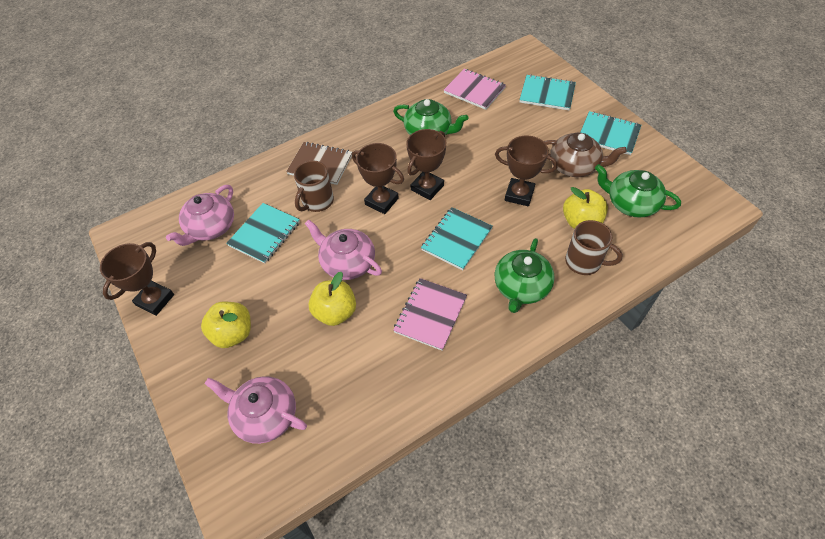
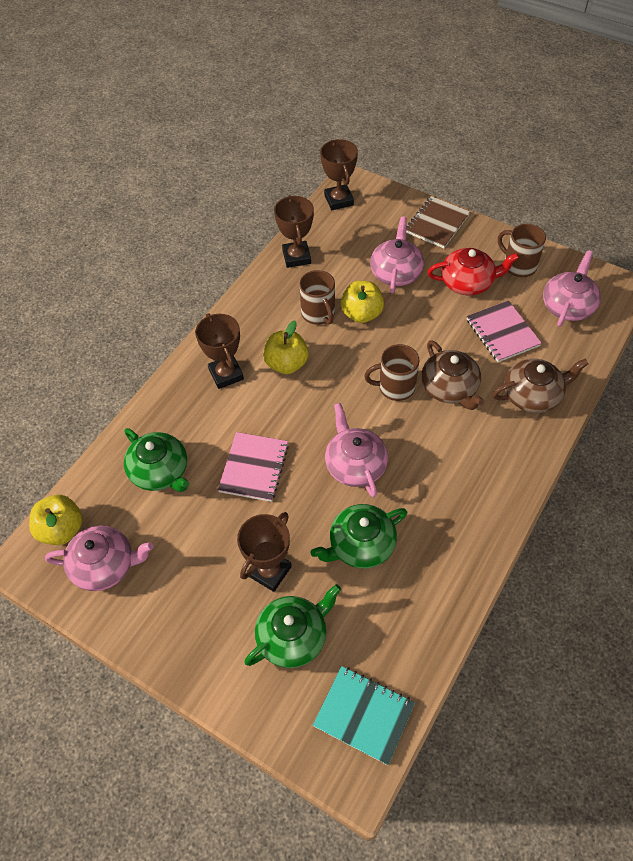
brown mug: 2 -> 3
brown teapot: 1 -> 2
pink teapot: 3 -> 4
red teapot: 0 -> 1
turquoise notebook: 4 -> 1

